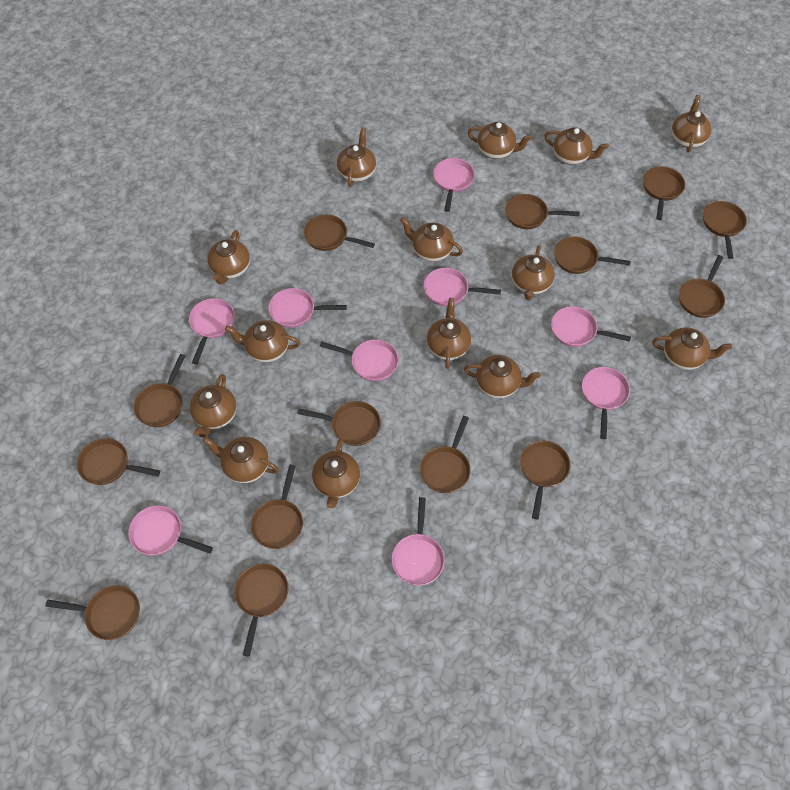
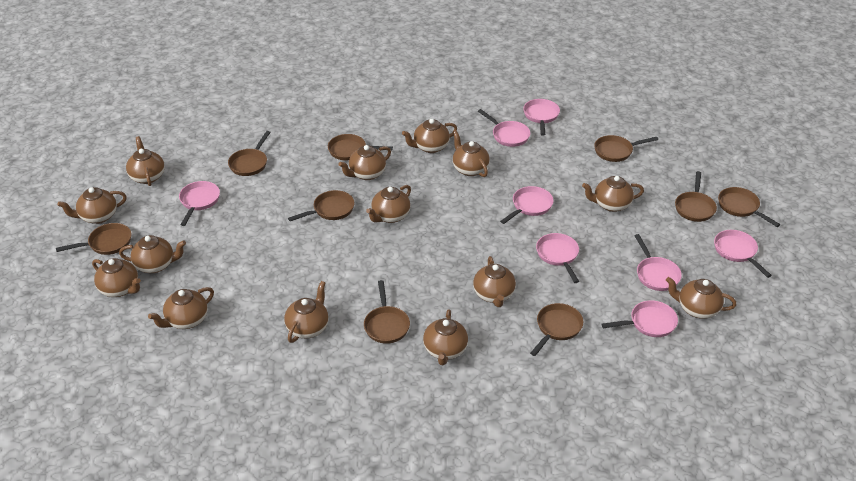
brown pan: 14 -> 9
pink pan: 9 -> 8

